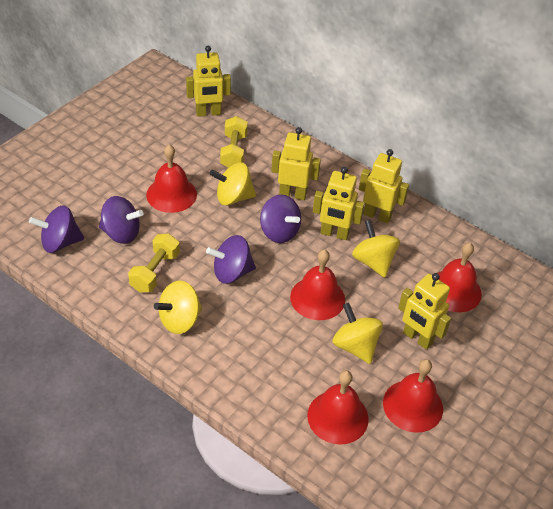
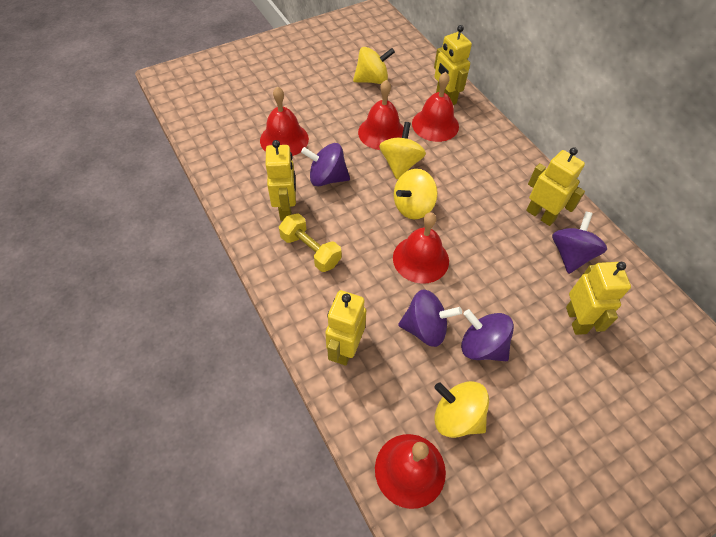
yellow dumbbell: 2 -> 1

